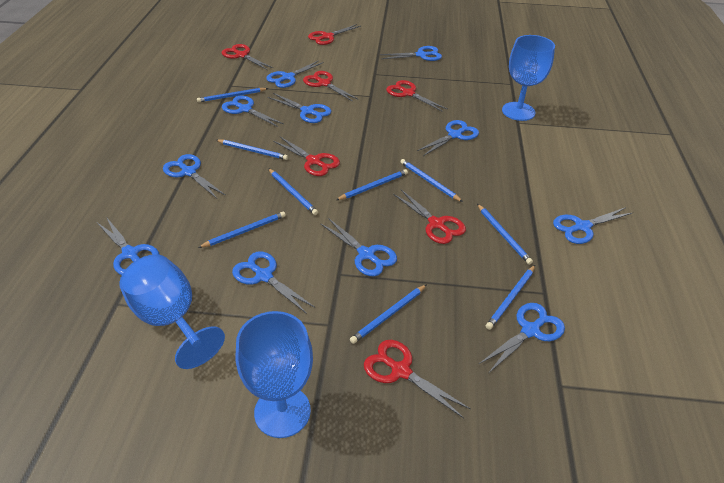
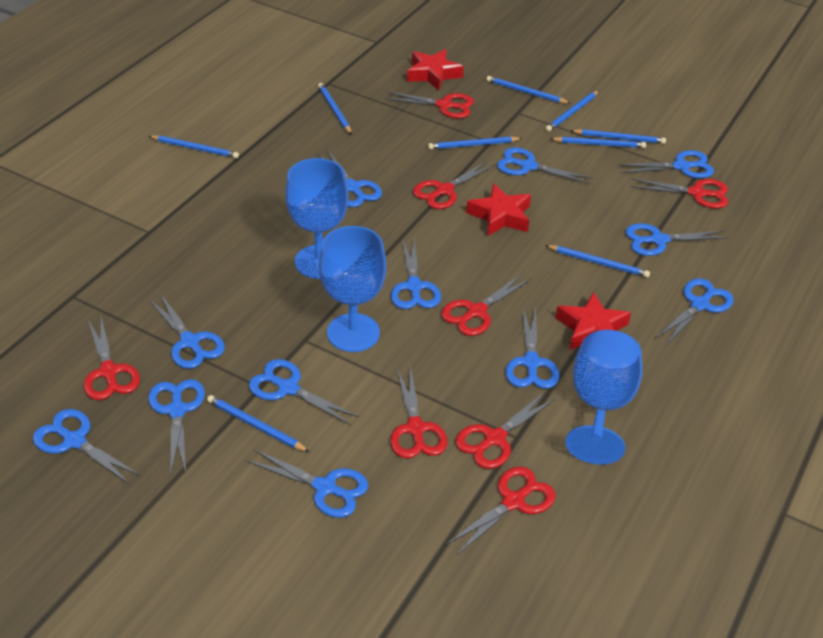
blue scissors: 11 -> 12
red scissors: 7 -> 8
red star: 0 -> 3

